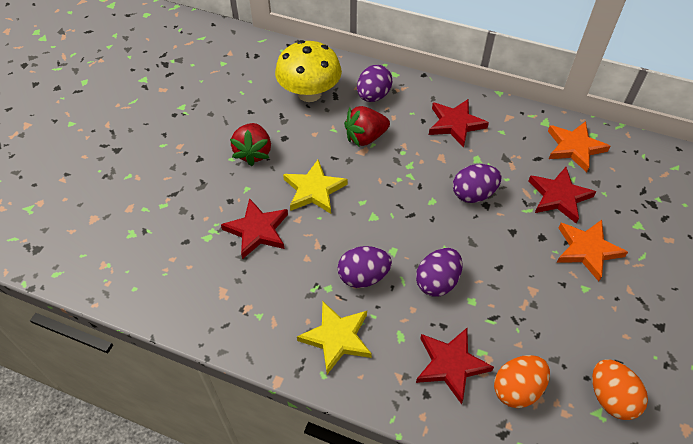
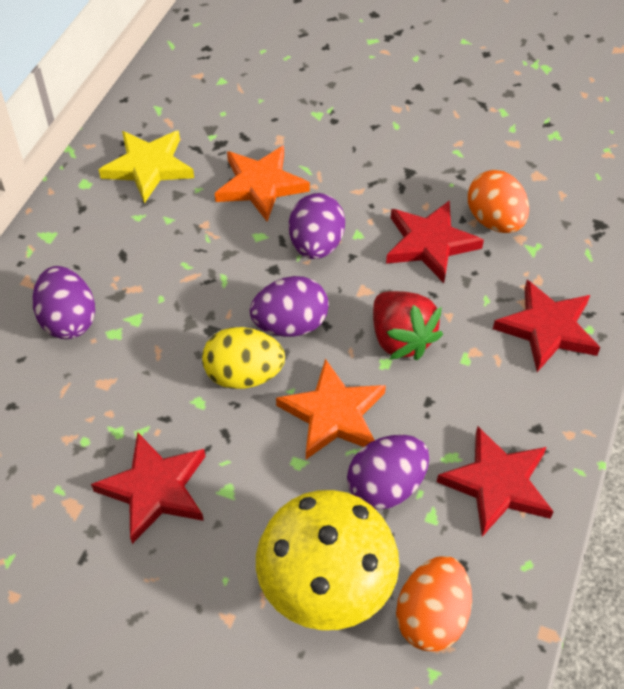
red strawberry: 2 -> 1
yellow egg: 0 -> 1
yellow star: 2 -> 1

